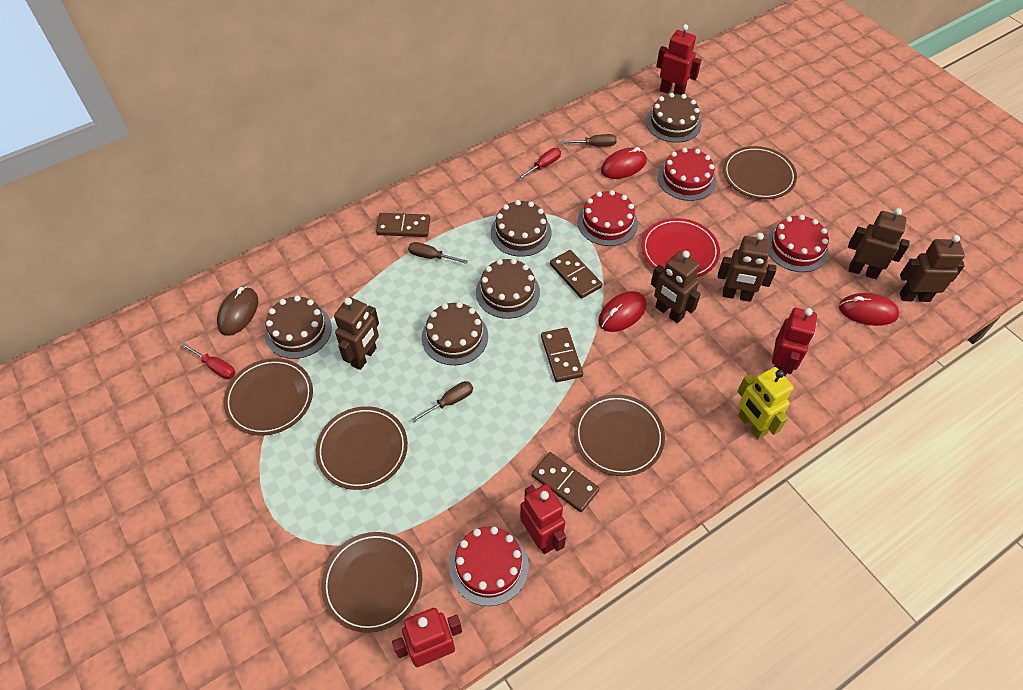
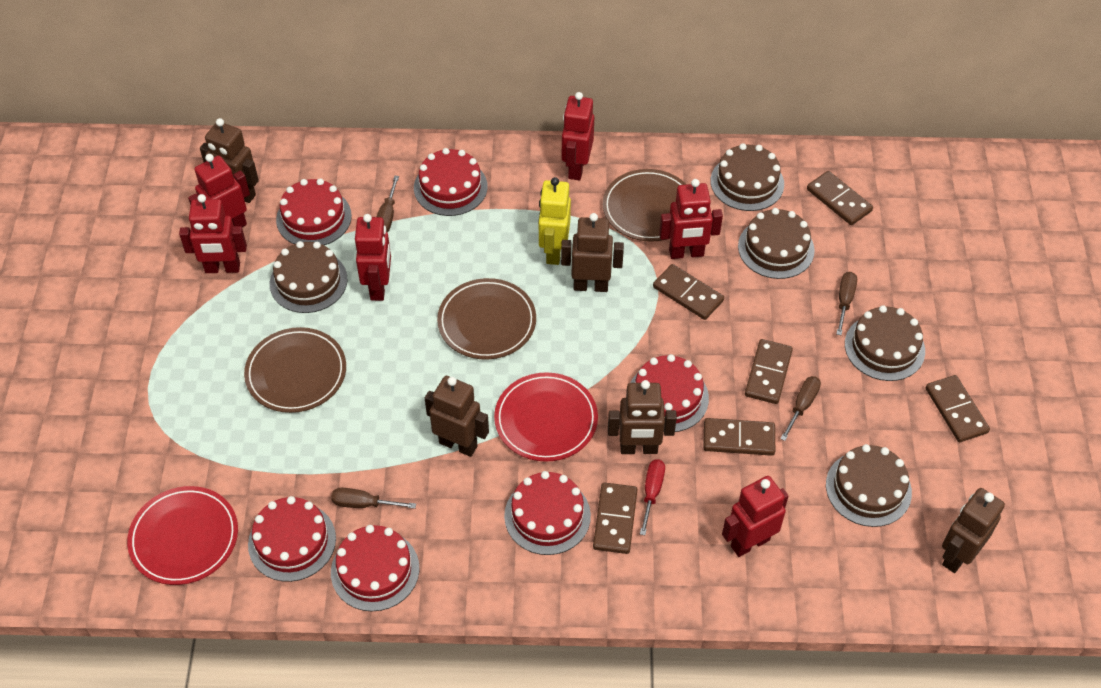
brown domino: 4 -> 6
brown mouse: 1 -> 0
brown plate: 5 -> 3
brown screwdriver: 3 -> 4
red cake: 4 -> 6
red mouse: 3 -> 0
red plate: 1 -> 2
red robot: 4 -> 6
red screwdriver: 2 -> 1

